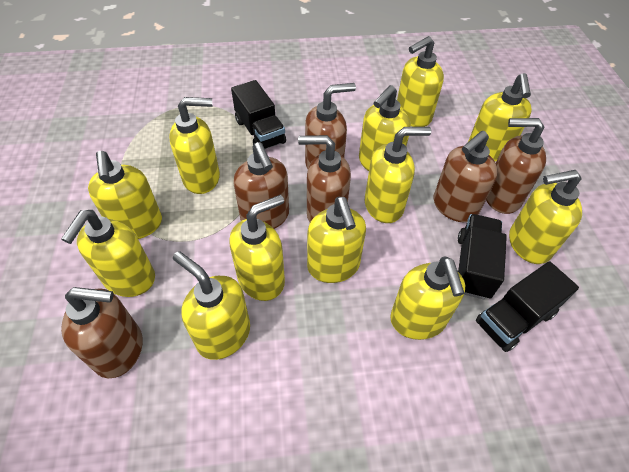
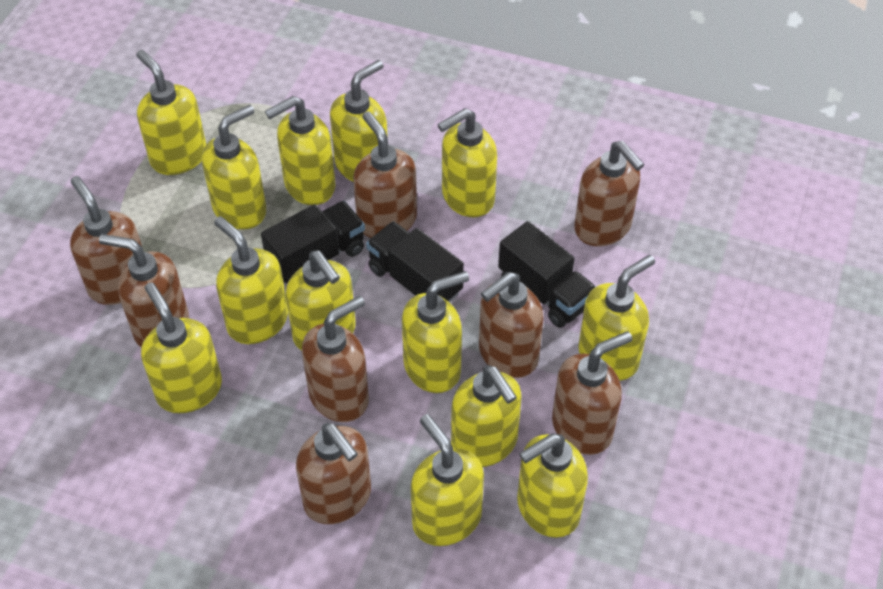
brown soap dispenser: 6 -> 8
yellow soap dispenser: 12 -> 13

